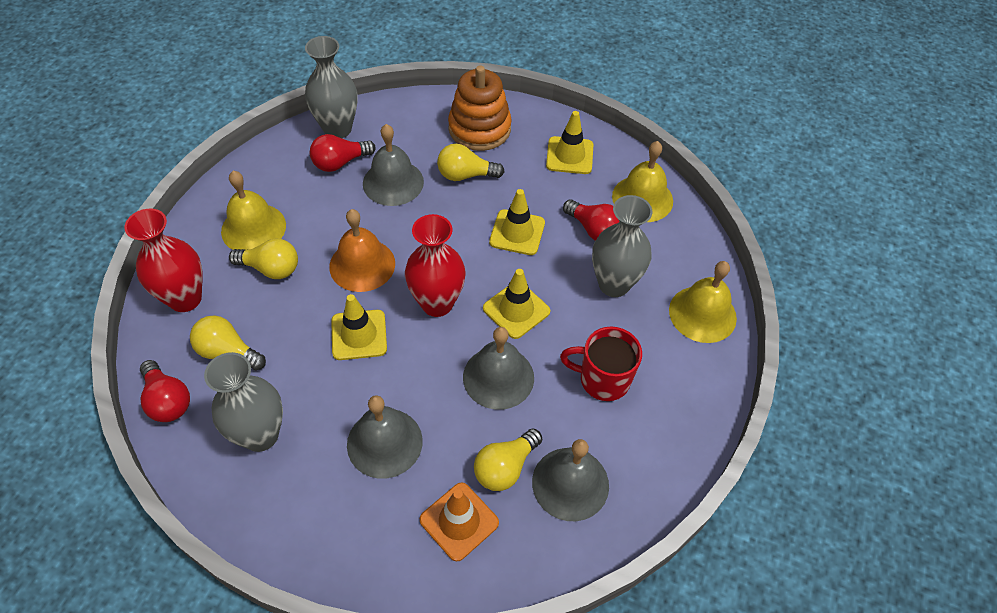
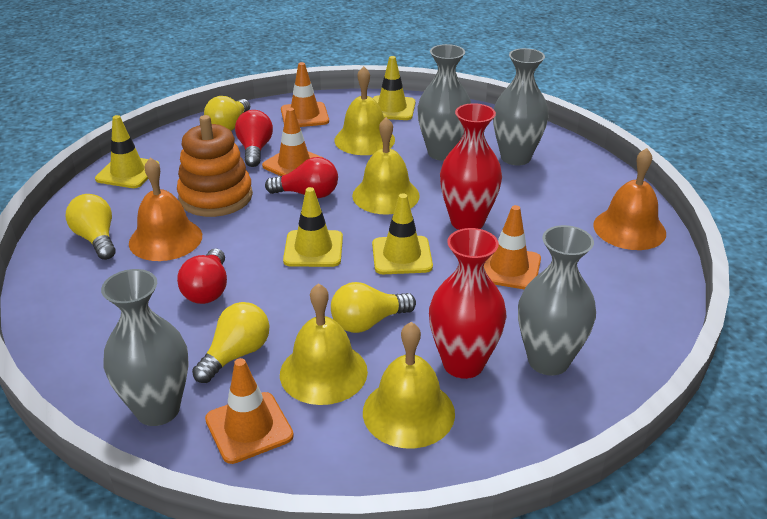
grey bell: 4 -> 0
grey vase: 3 -> 4
orange bell: 1 -> 2
orange traffic cone: 1 -> 4
red mug: 1 -> 0
yellow bell: 3 -> 4

